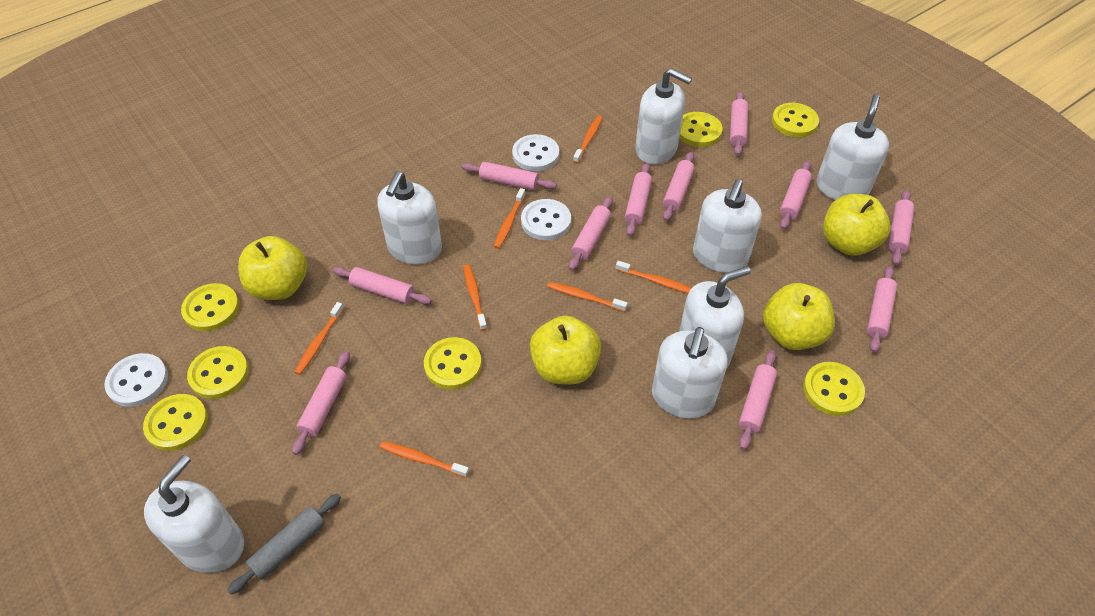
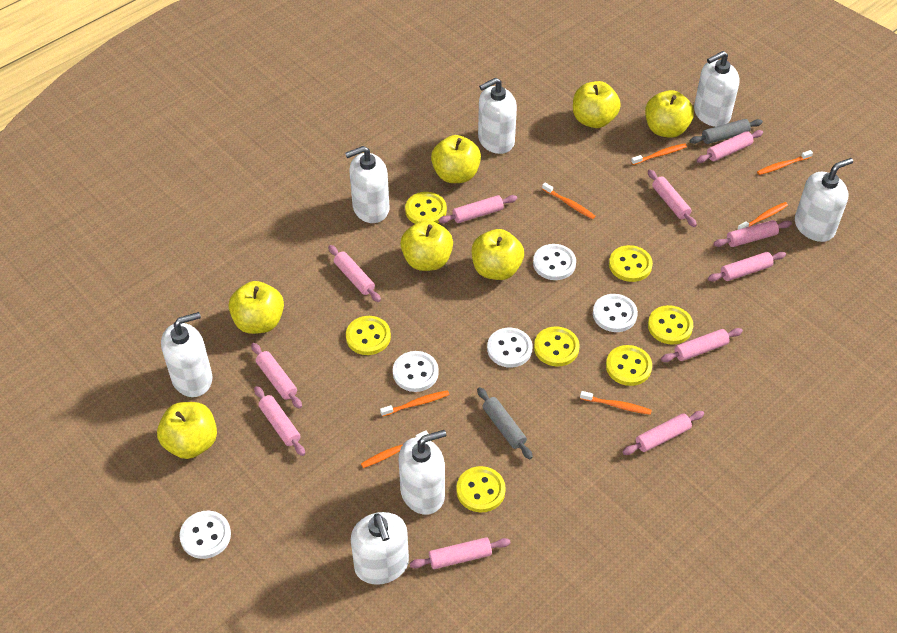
grey rolling pin: 1 -> 2
white button: 3 -> 5
yellow apple: 4 -> 7

